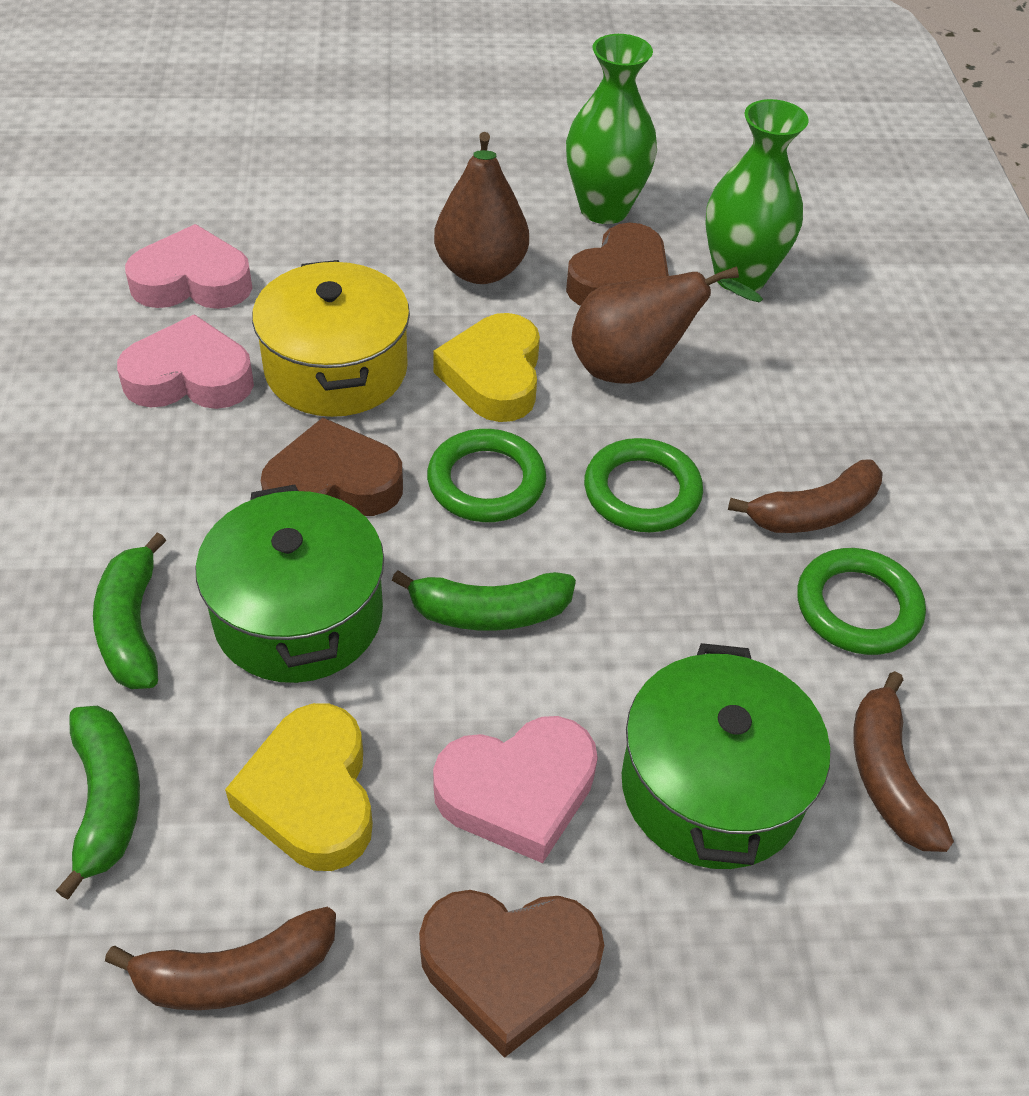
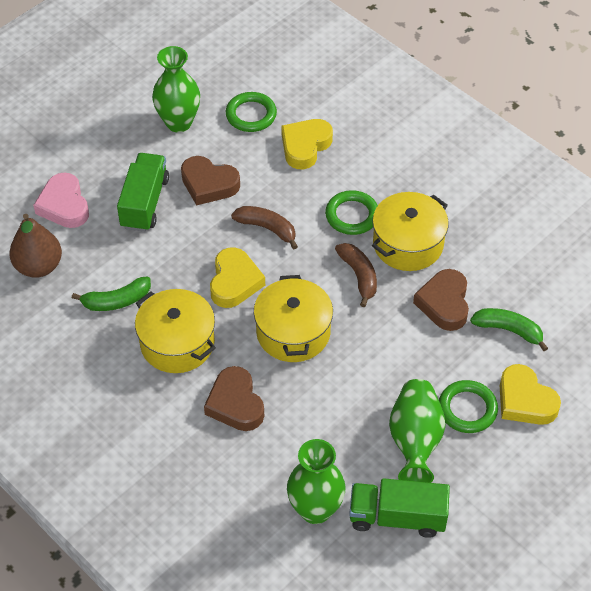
brown banana: 3 -> 2
brown pear: 2 -> 1
green banana: 3 -> 2
green pot: 2 -> 0
green truck: 0 -> 2
green vase: 2 -> 3
pink heart: 3 -> 1
yellow heart: 2 -> 3
yellow pot: 1 -> 3

